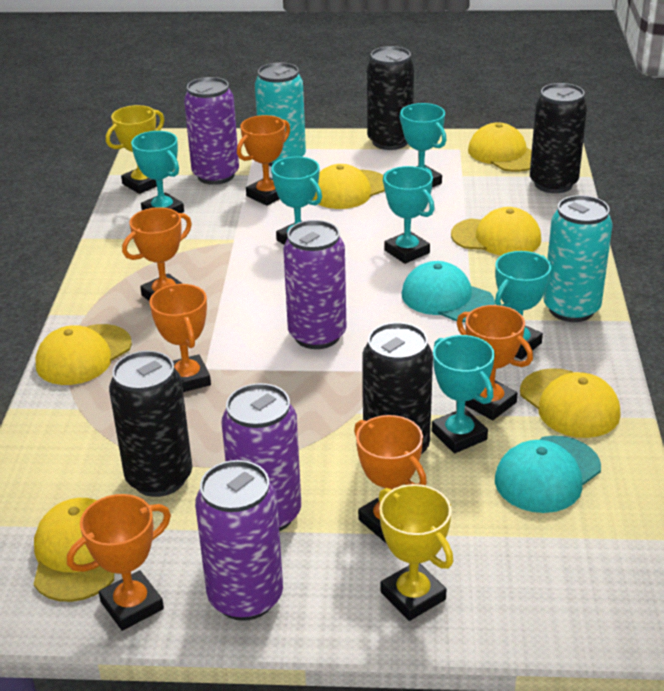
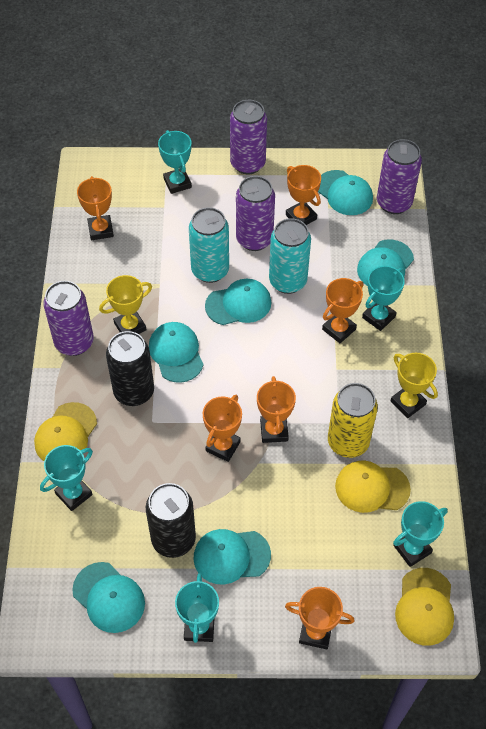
black can: 4 -> 2
turquoise cap: 2 -> 6
turquoise trophy: 6 -> 5
yellow can: 0 -> 1
yellow cap: 6 -> 3

